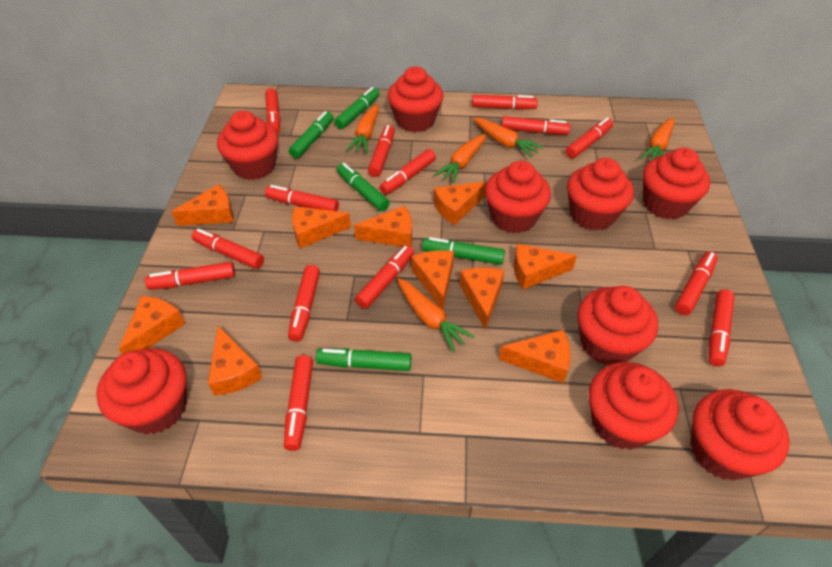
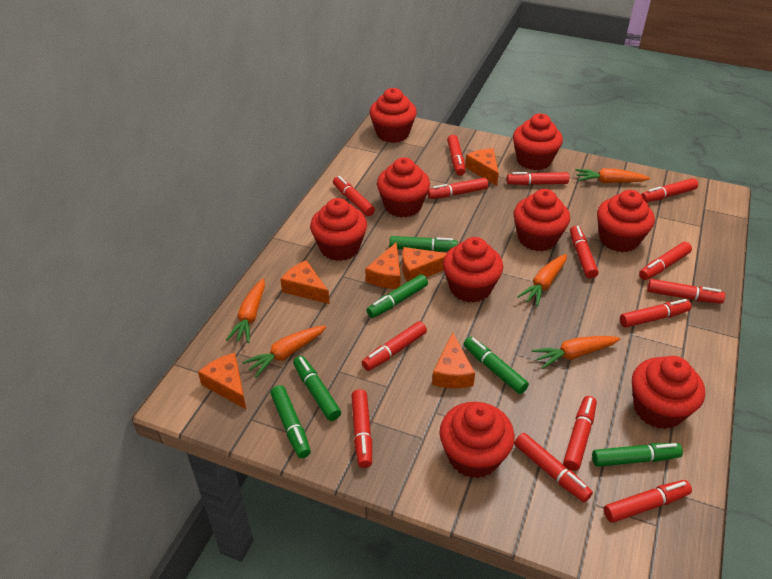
green marker: 5 -> 6
orange cheese: 10 -> 6

